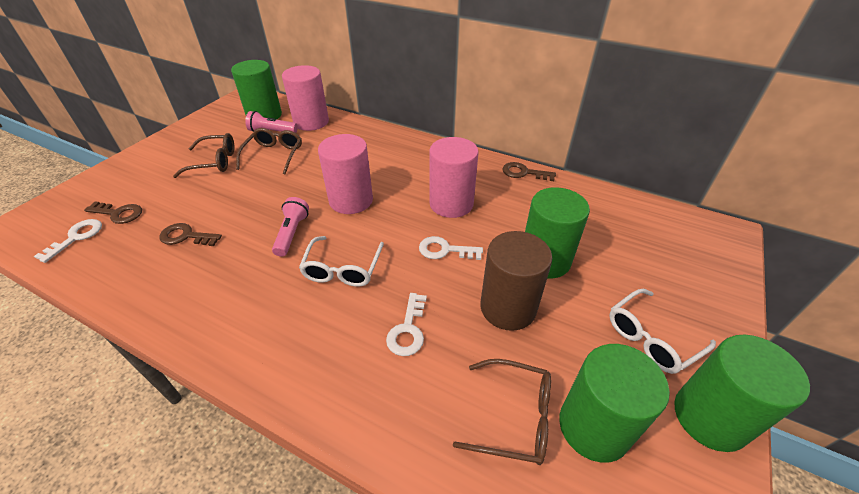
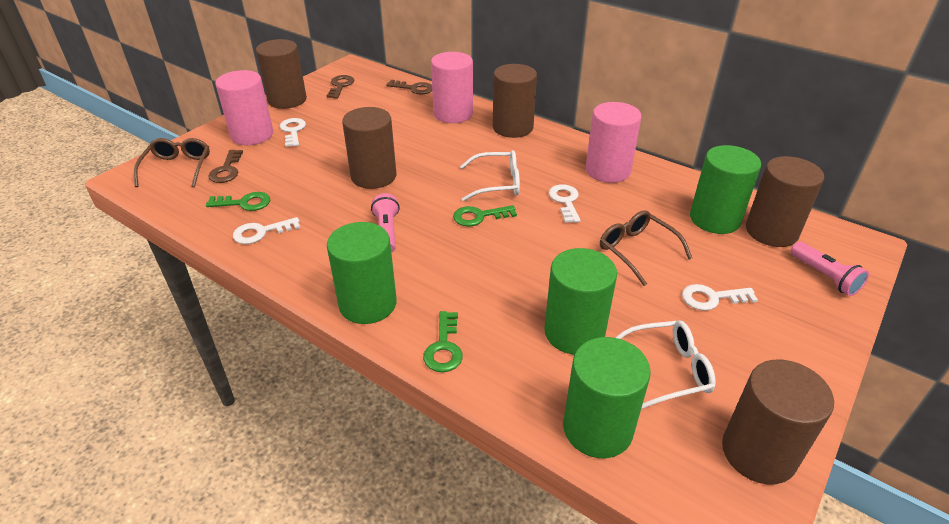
brown cylinder: 1 -> 5
brown glasses: 3 -> 2
green key: 0 -> 3
white key: 3 -> 4

